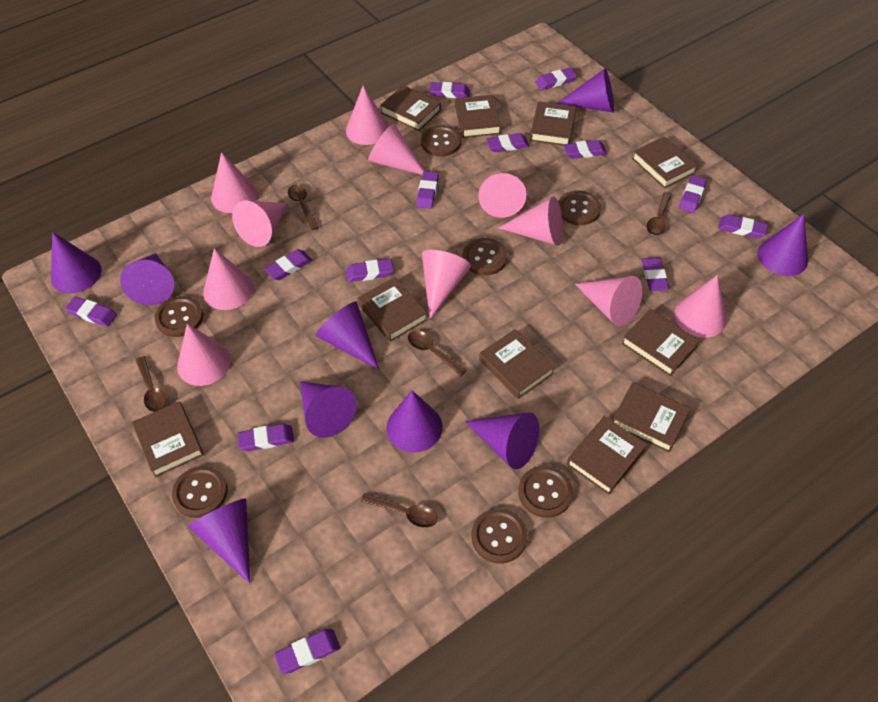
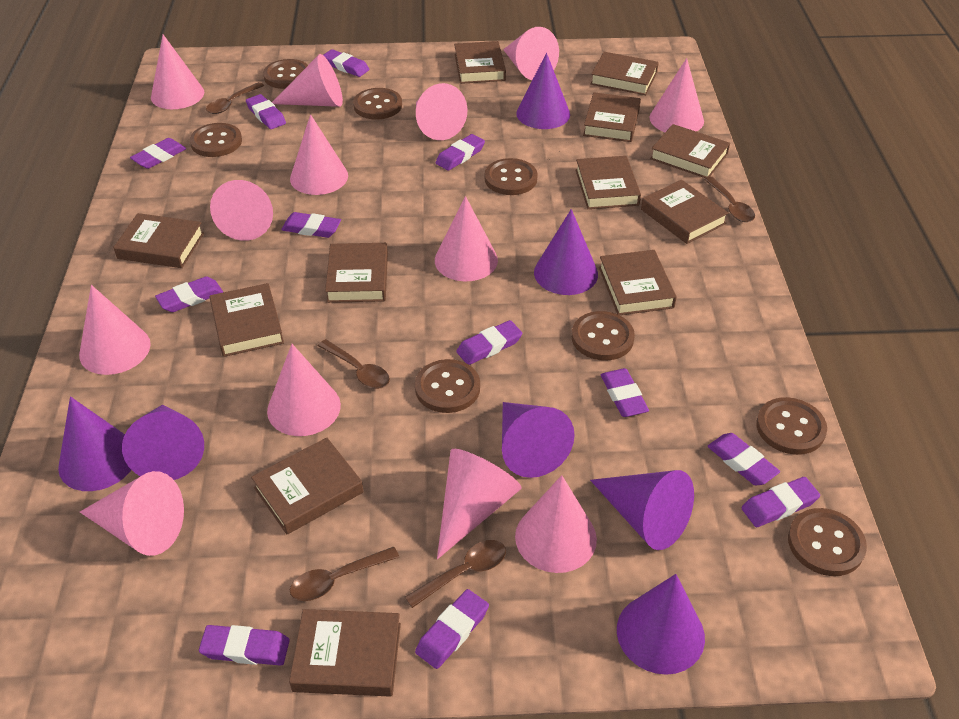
brown book: 10 -> 12
brown button: 7 -> 8
pink cone: 11 -> 13
purple cone: 9 -> 7
purple eraser: 13 -> 12

